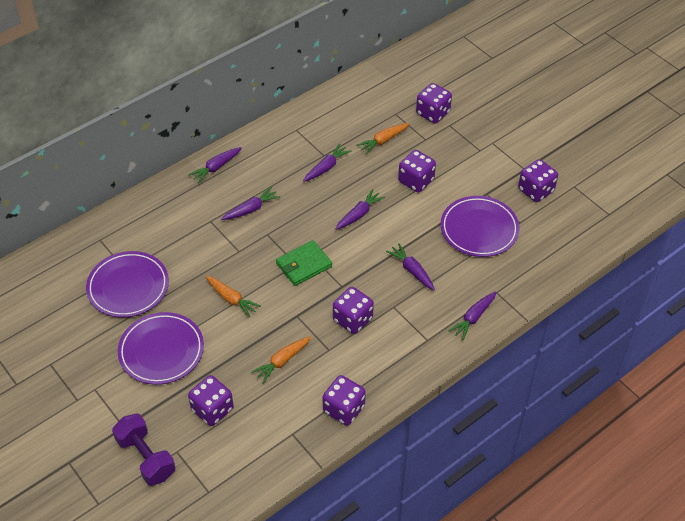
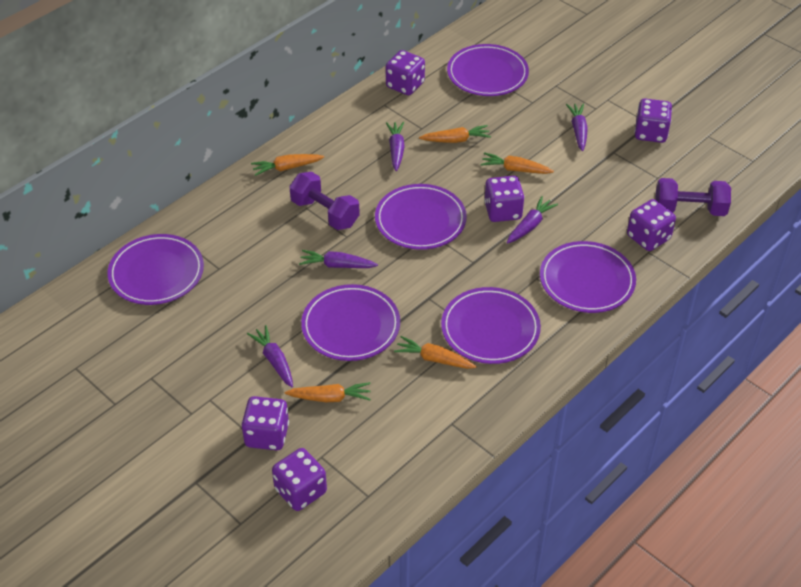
green wallet: 1 -> 0
orange carrot: 3 -> 5
purple carrot: 6 -> 5
purple dumbbell: 1 -> 2
purple plate: 3 -> 6

